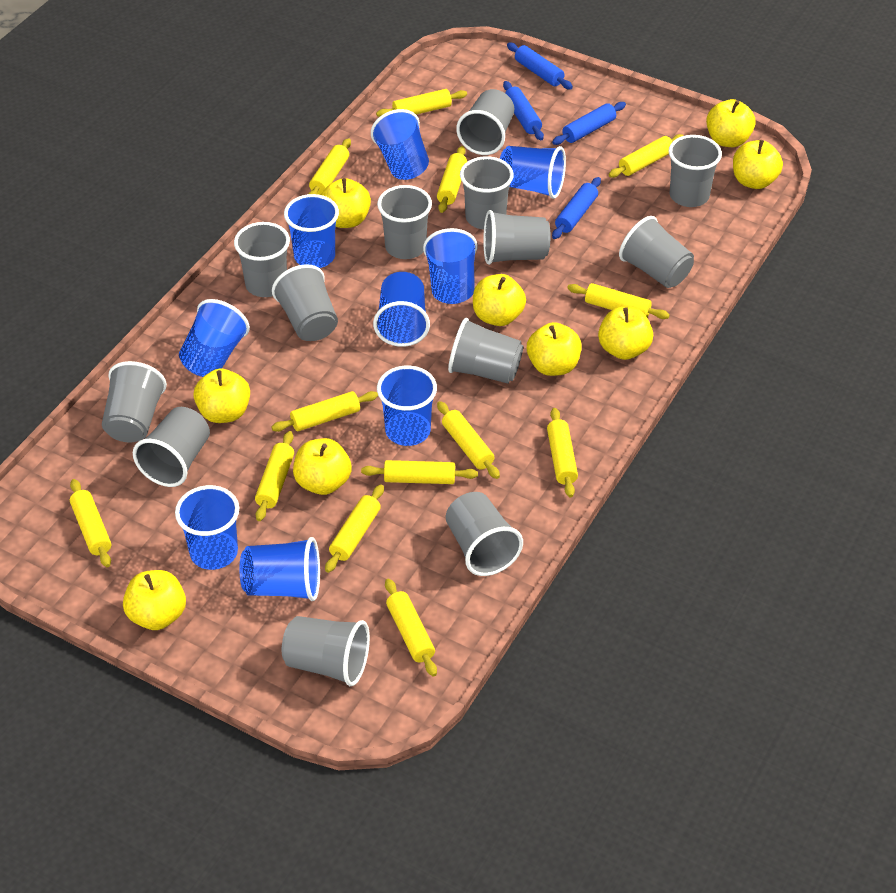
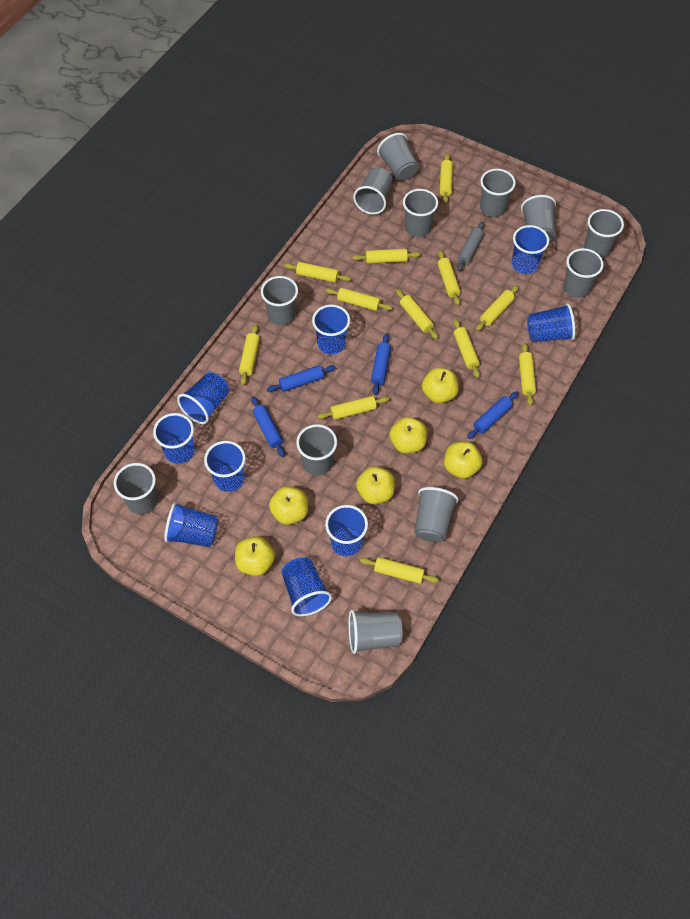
grey cup: 13 -> 12
grey rolling pin: 0 -> 1
yellow apple: 9 -> 6
yellow rolling pin: 13 -> 12

